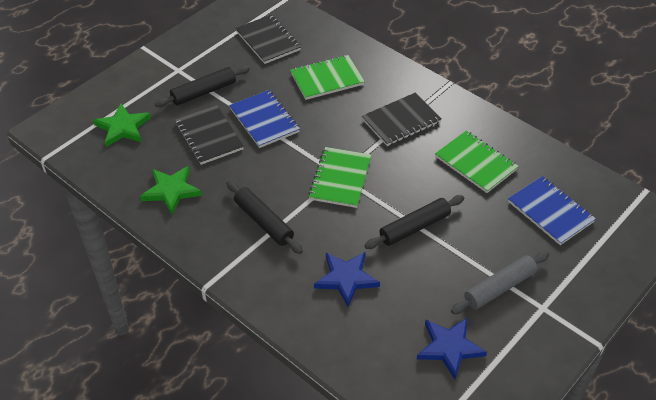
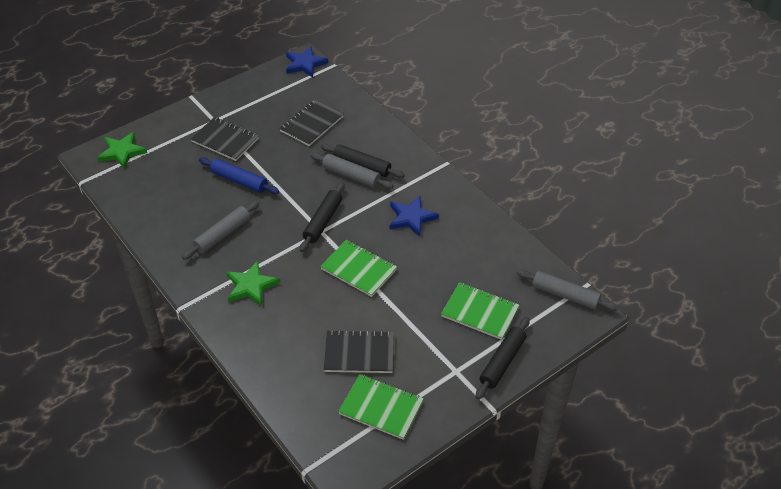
blue notebook: 2 -> 0
blue rolling pin: 0 -> 1
grey rolling pin: 1 -> 3

